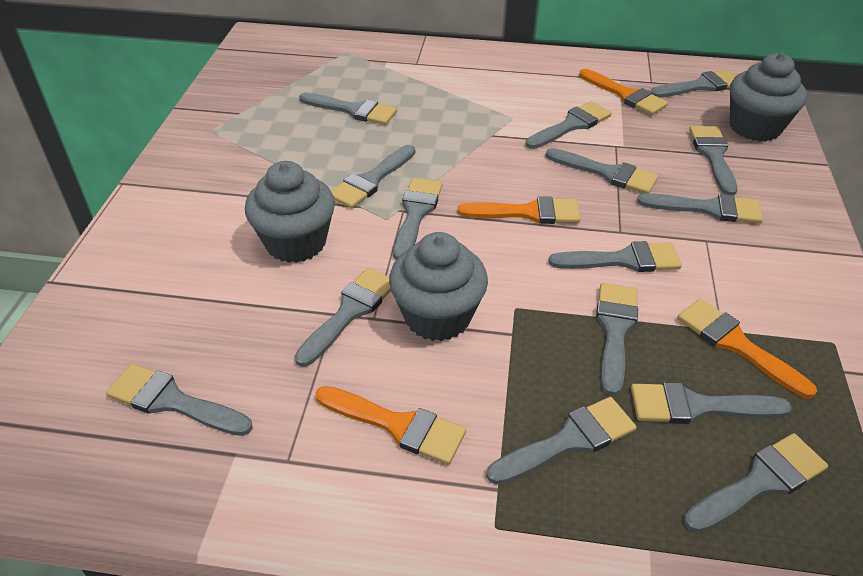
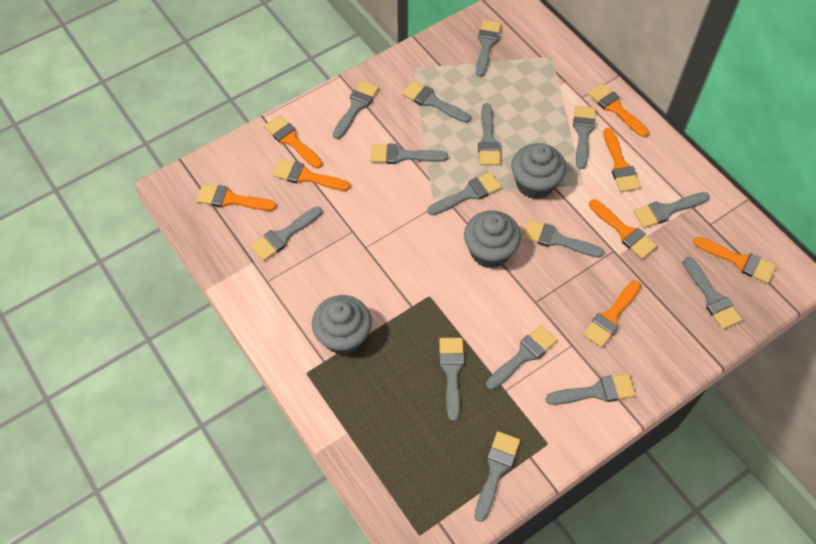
orange brush: 4 -> 8

